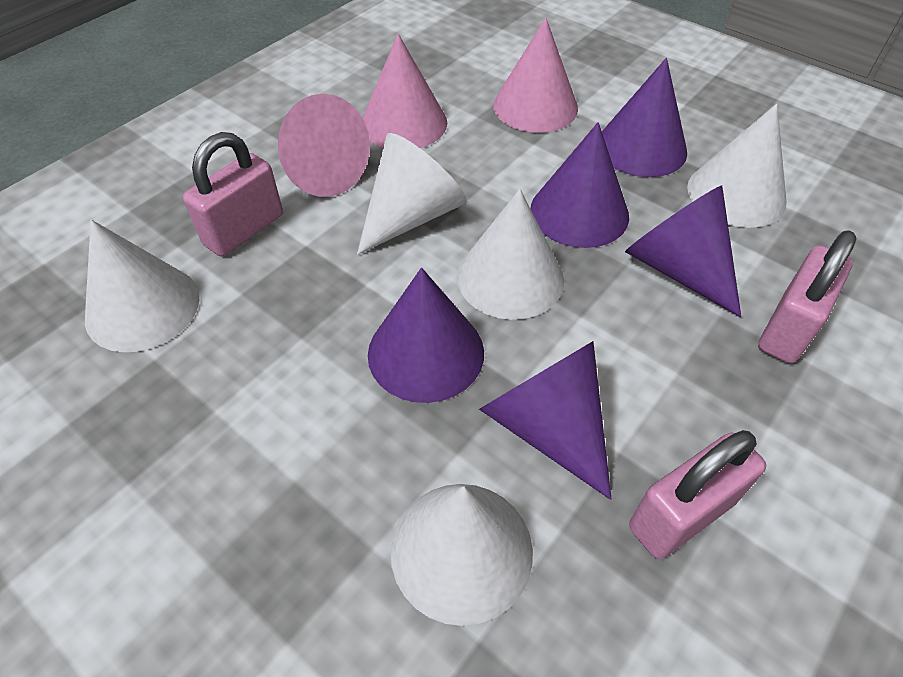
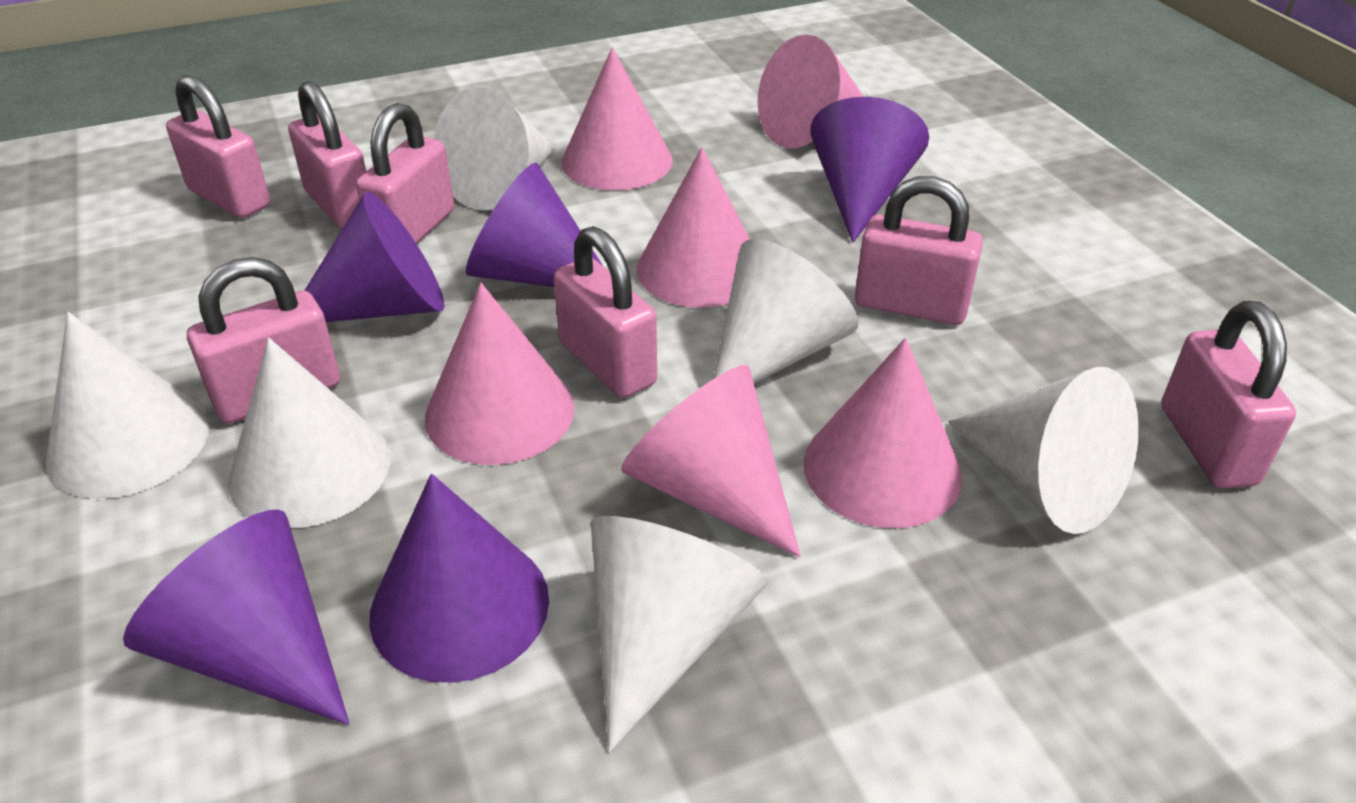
pink cone: 3 -> 6
pink padlock: 3 -> 7
white cone: 5 -> 6

